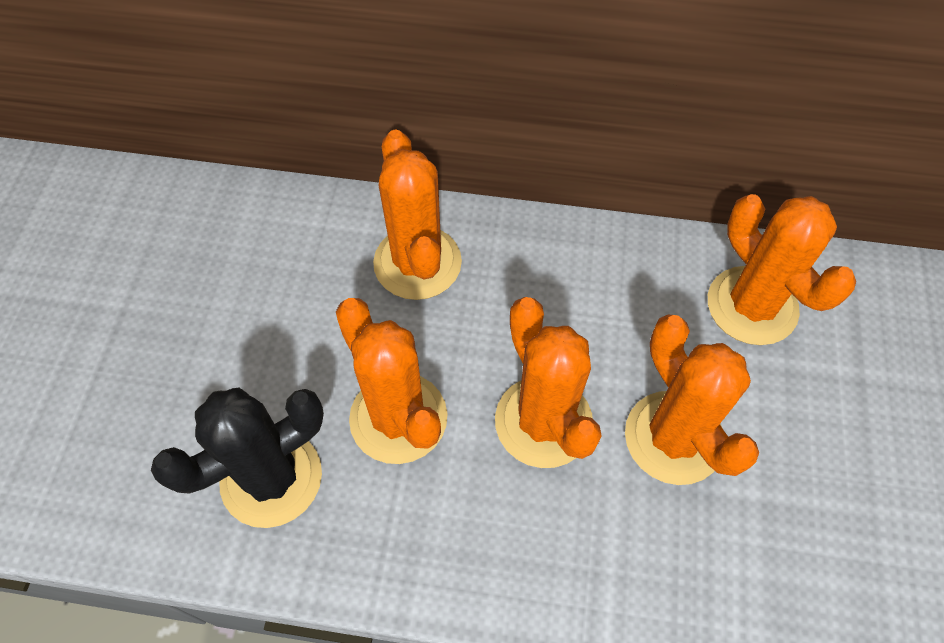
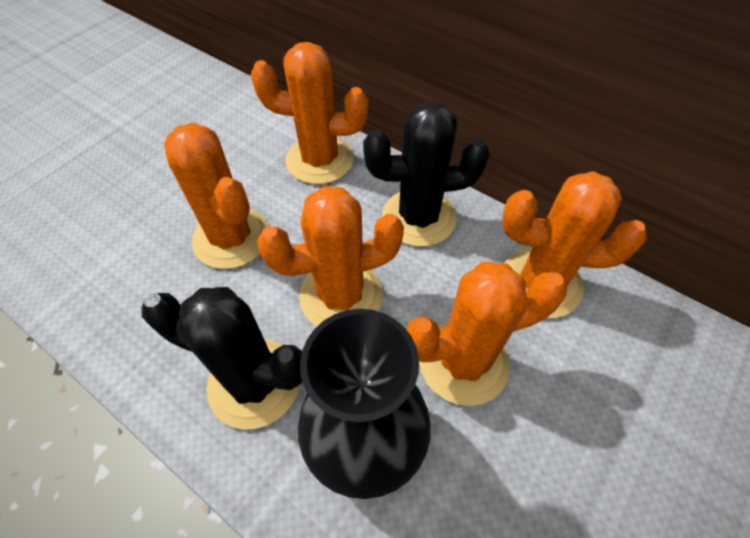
black cactus: 1 -> 2
black vase: 0 -> 1

